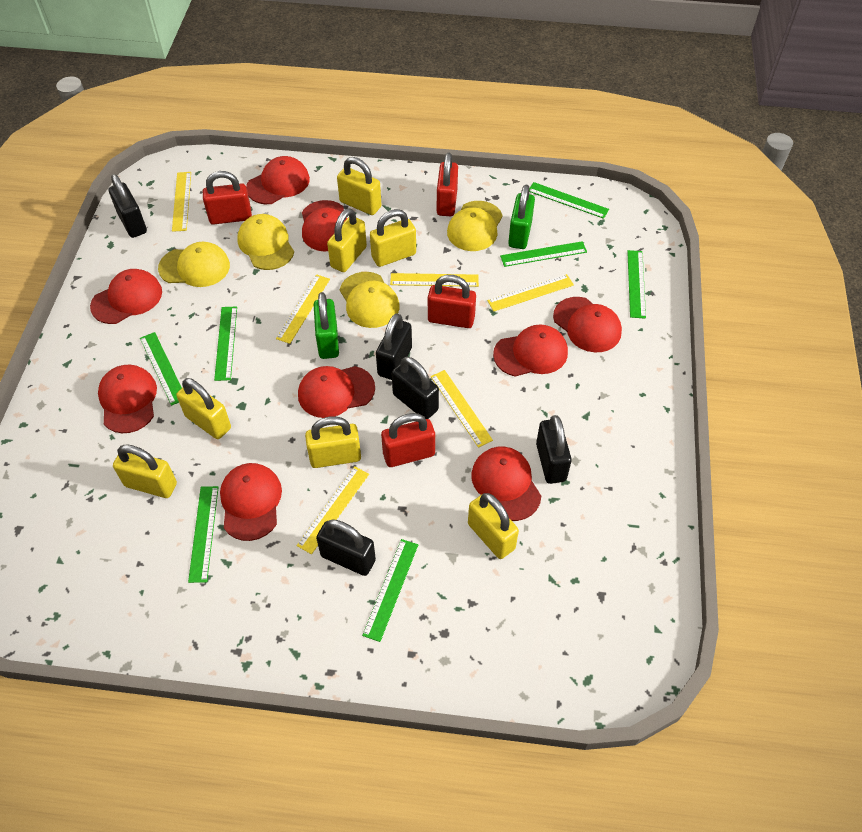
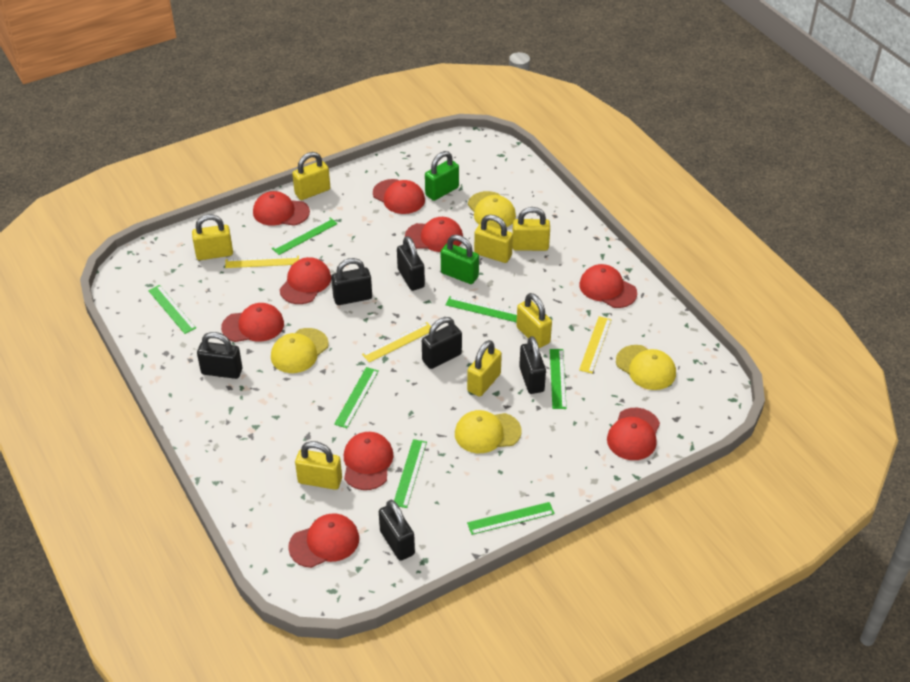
black padlock: 5 -> 6
red padlock: 4 -> 0
yellow ruler: 6 -> 3

